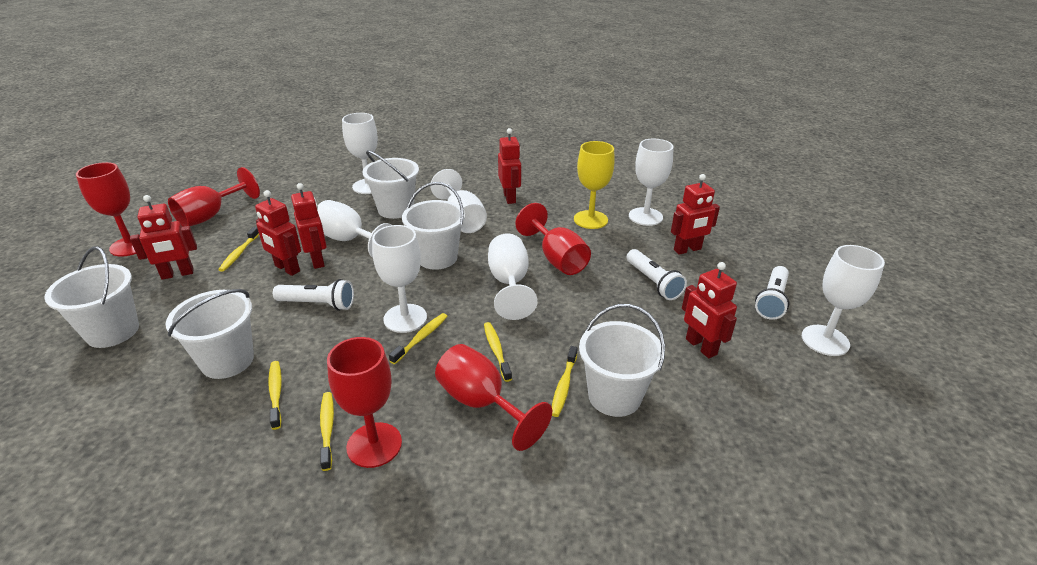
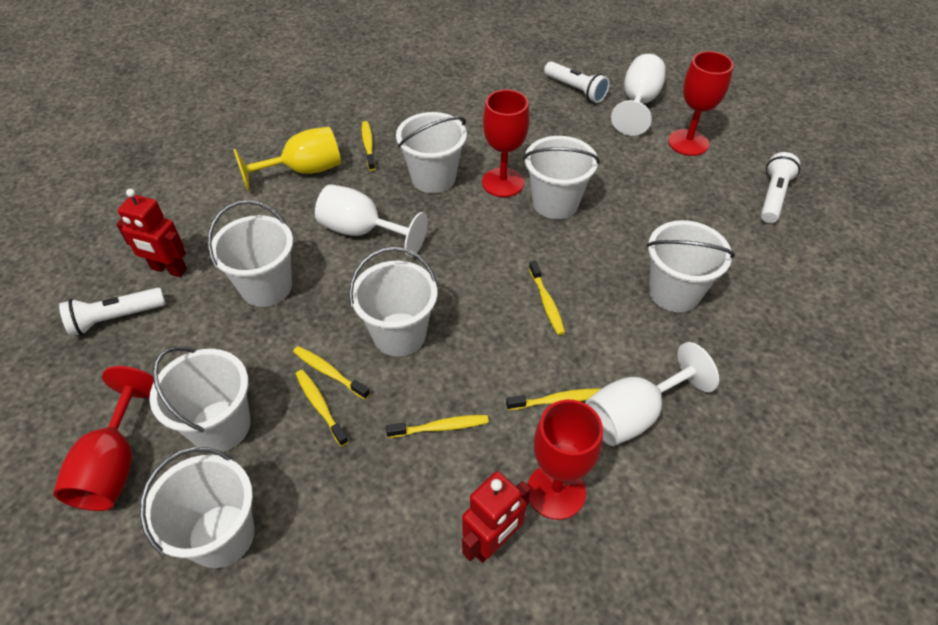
red goblet: 5 -> 4
red robot: 6 -> 2
white bucket: 5 -> 7
white goblet: 7 -> 3

